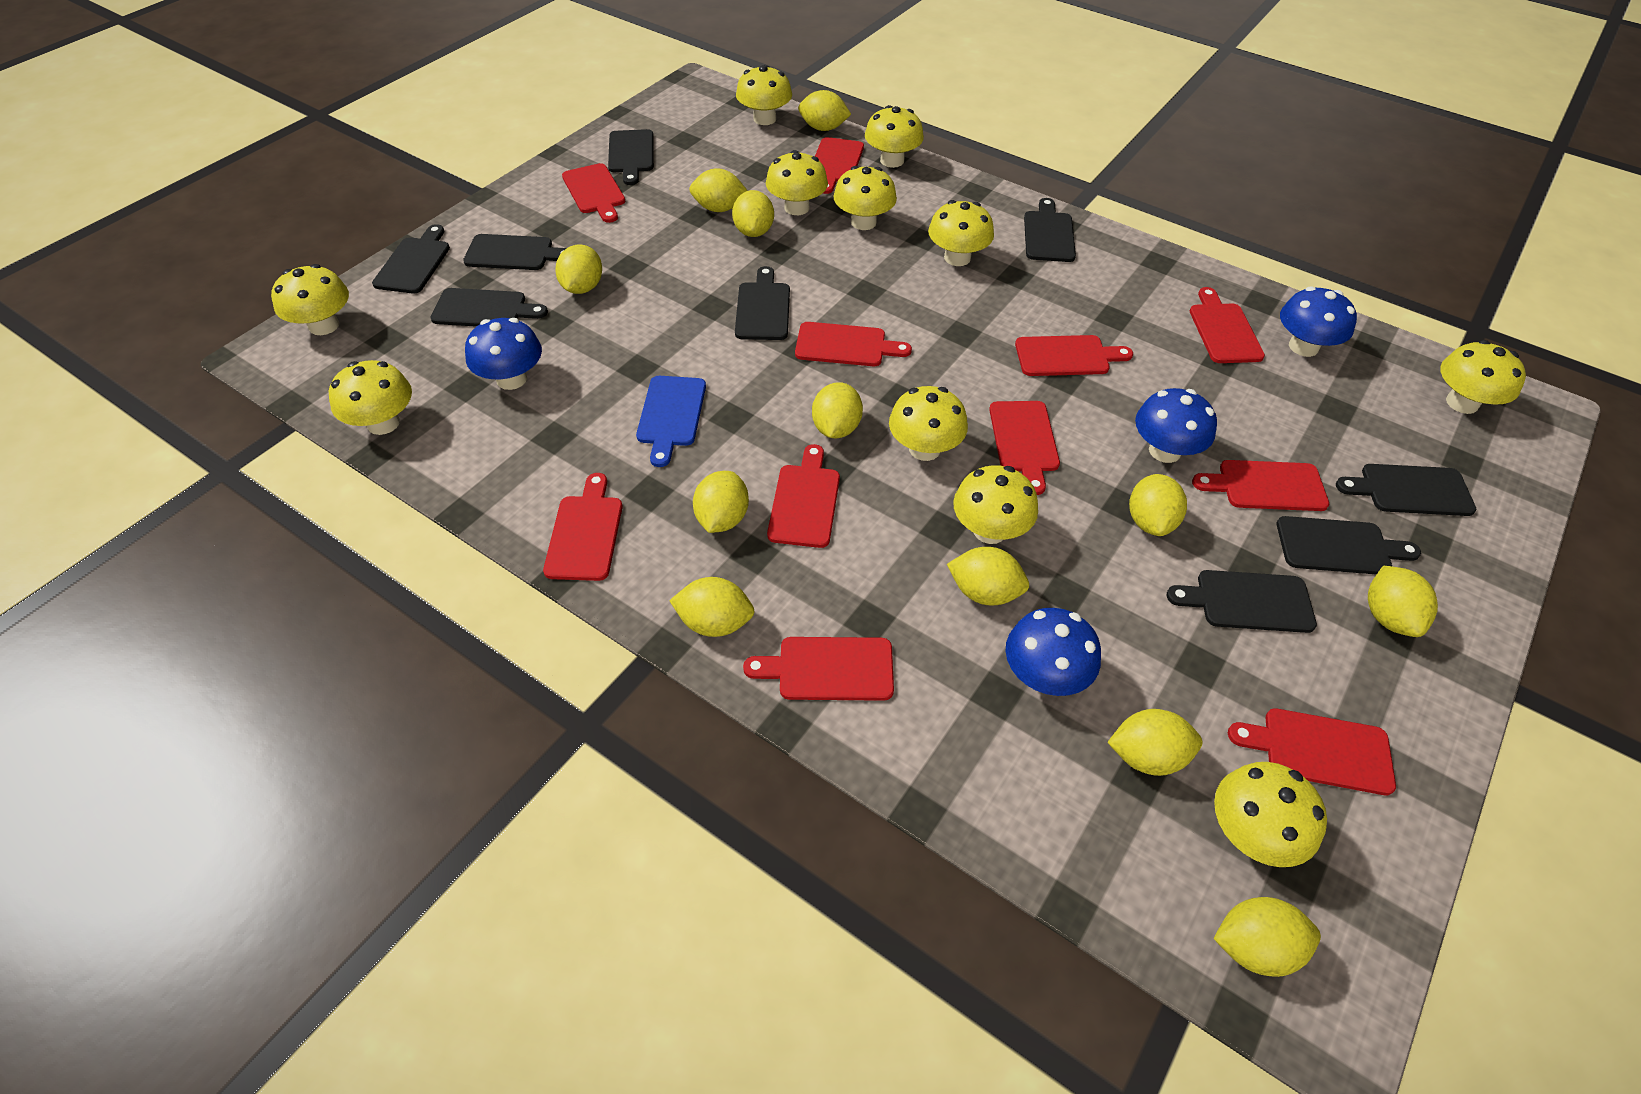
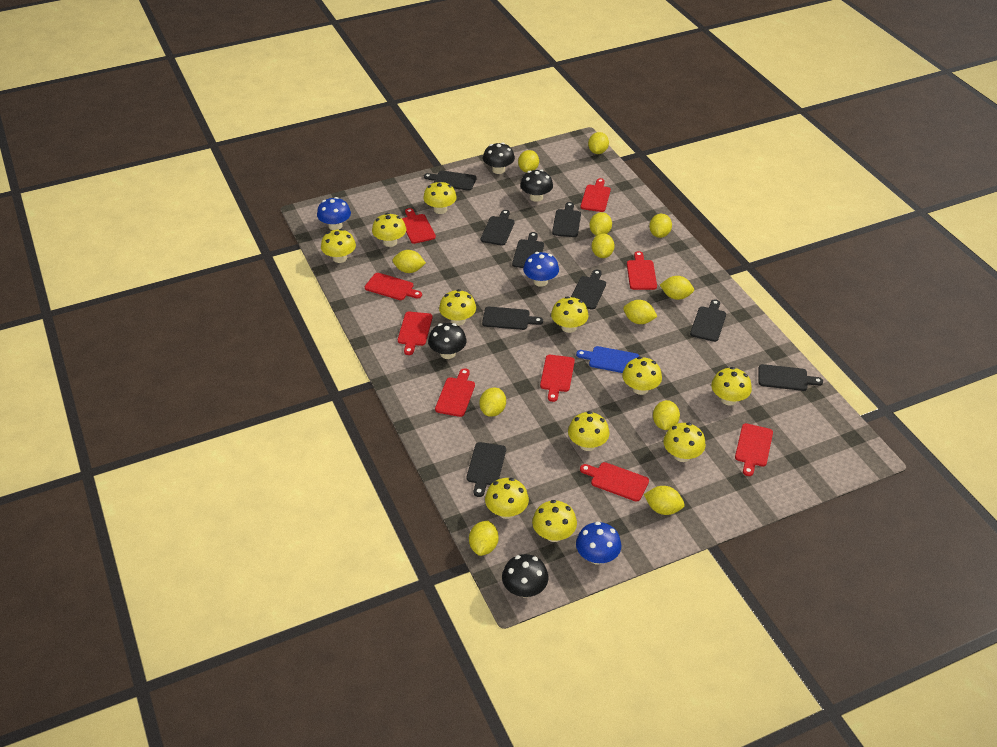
black mushroom: 0 -> 4
blue mushroom: 4 -> 3
red cutting board: 11 -> 9

